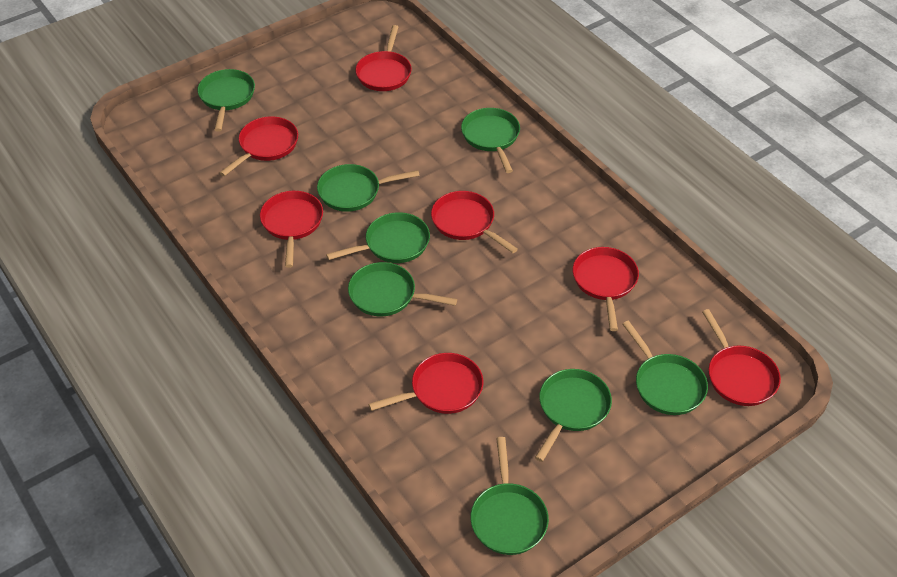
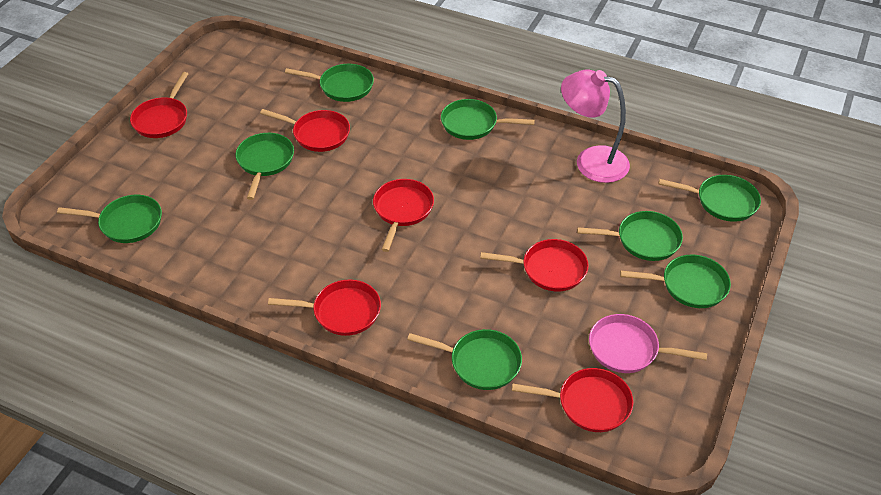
pink lamp: 0 -> 1
pink pan: 0 -> 1
red pan: 7 -> 6

